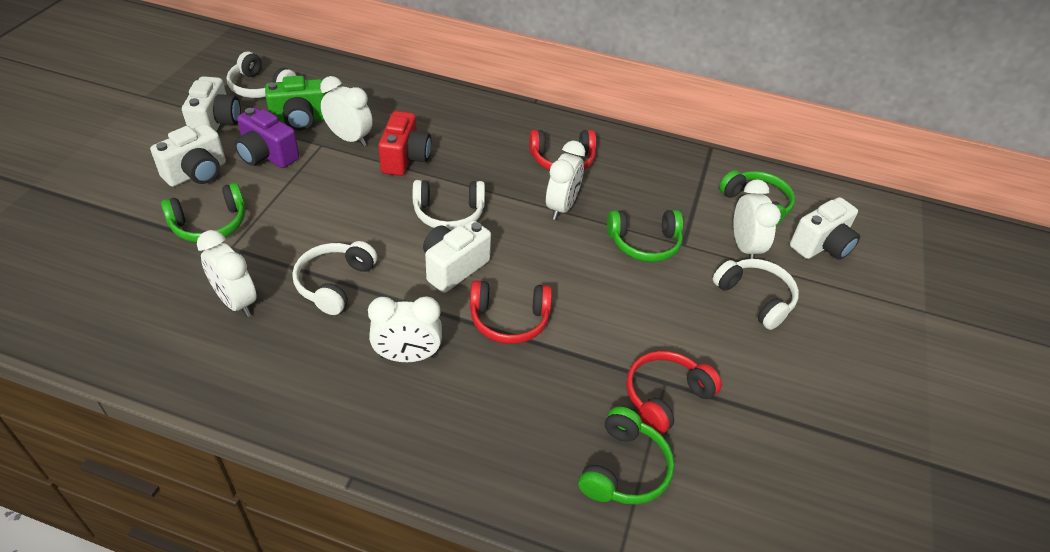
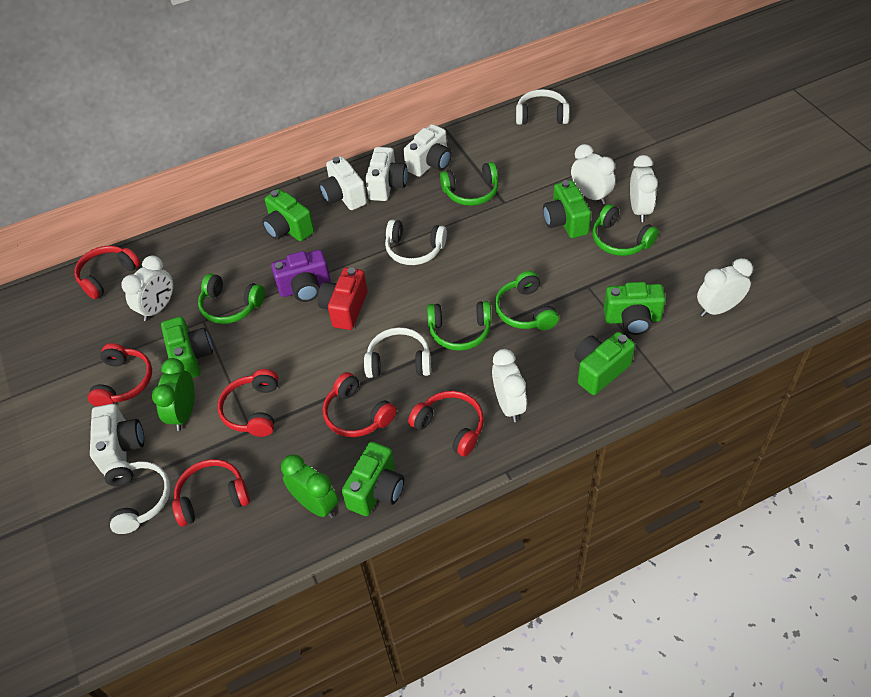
green camera: 1 -> 6
green clock: 0 -> 2
green headphones: 4 -> 5
red headphones: 3 -> 6

